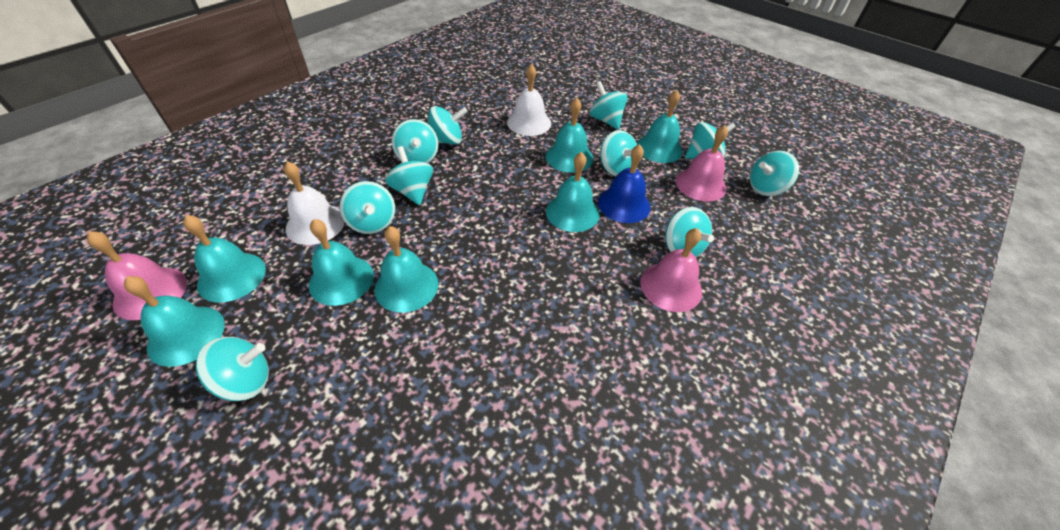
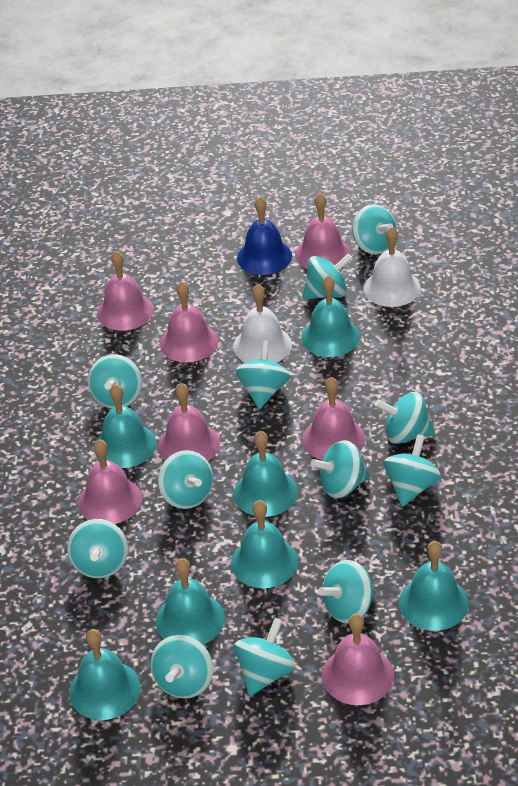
pink bell: 3 -> 7
turquoise spinning top: 10 -> 12

